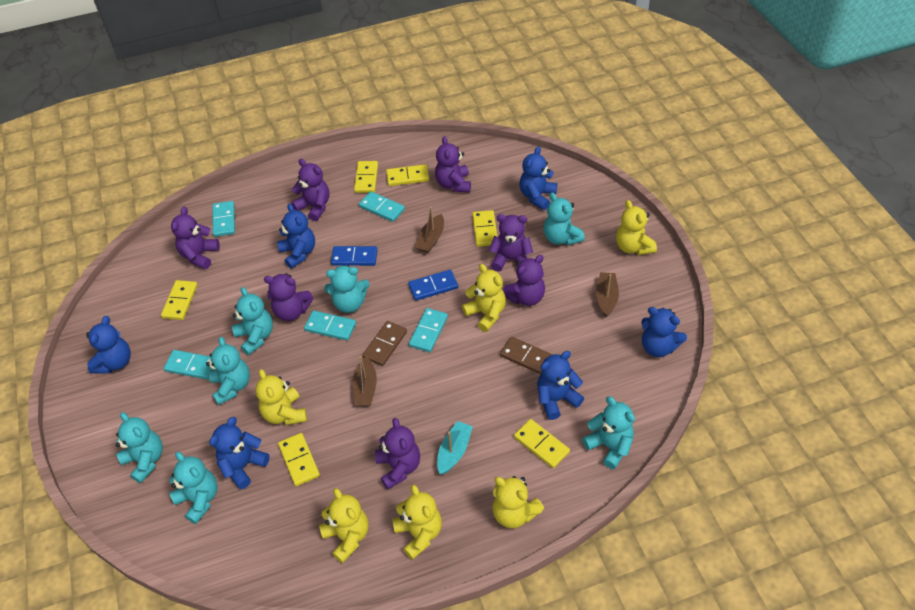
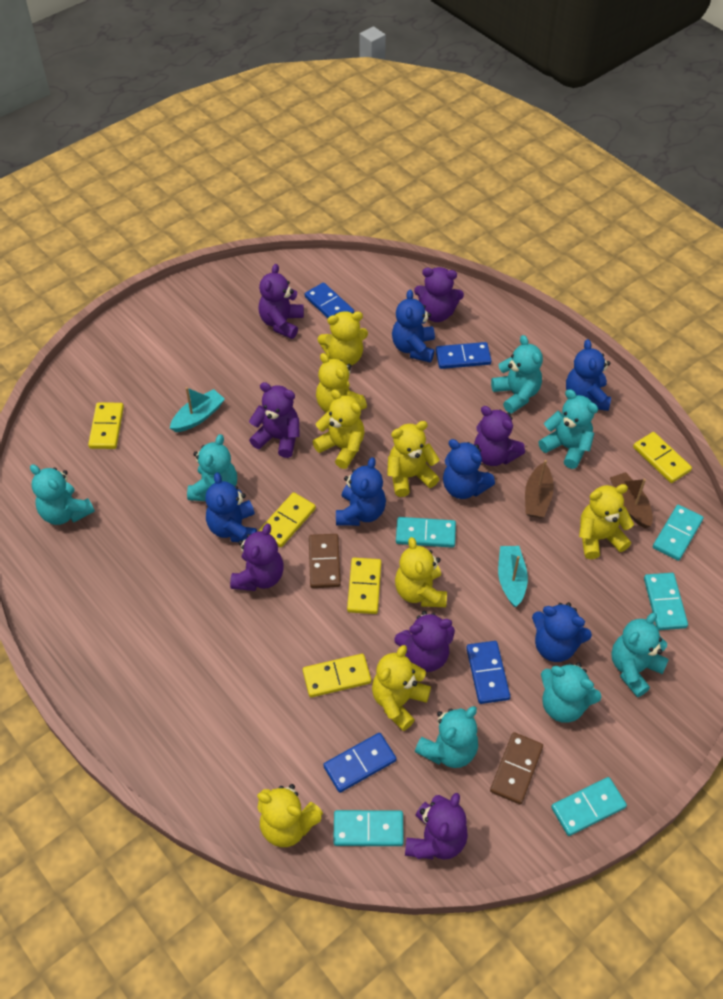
blue domino: 2 -> 4
brown boat: 3 -> 2
turquoise boat: 1 -> 2
yellow domino: 6 -> 5
yellow teddy bear: 6 -> 8

